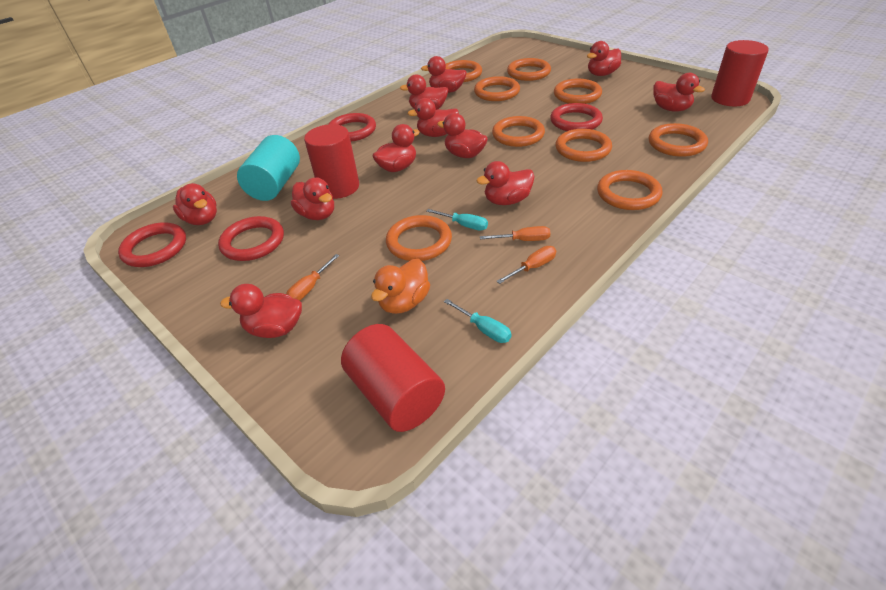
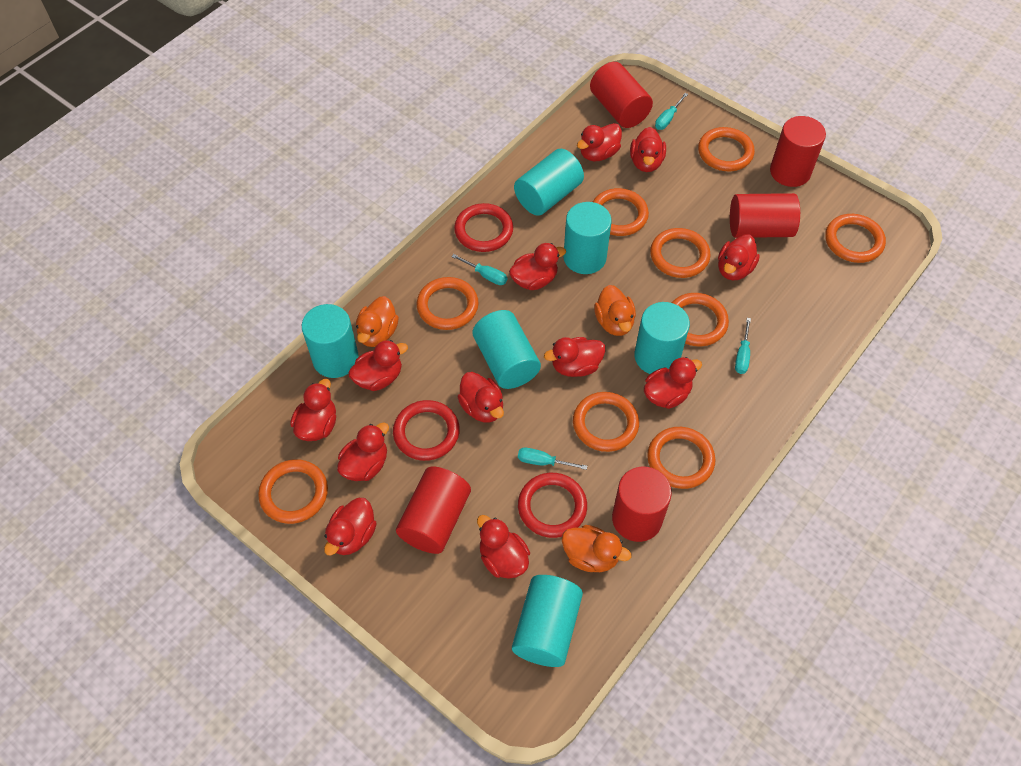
orange duck: 1 -> 3
orange screwdriver: 3 -> 0
red cylinder: 3 -> 5
red duck: 11 -> 12
red ring: 4 -> 3
turquoise cylinder: 1 -> 6
turquoise screwdriver: 2 -> 4

